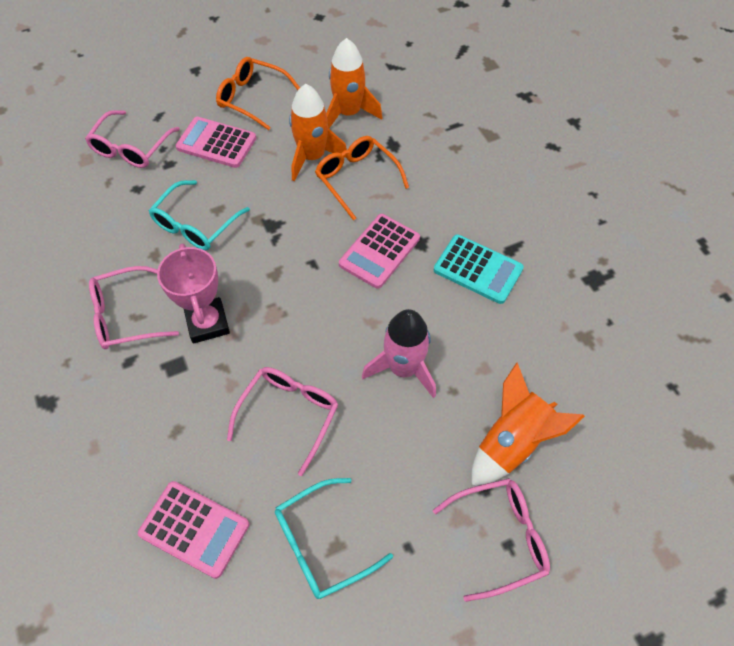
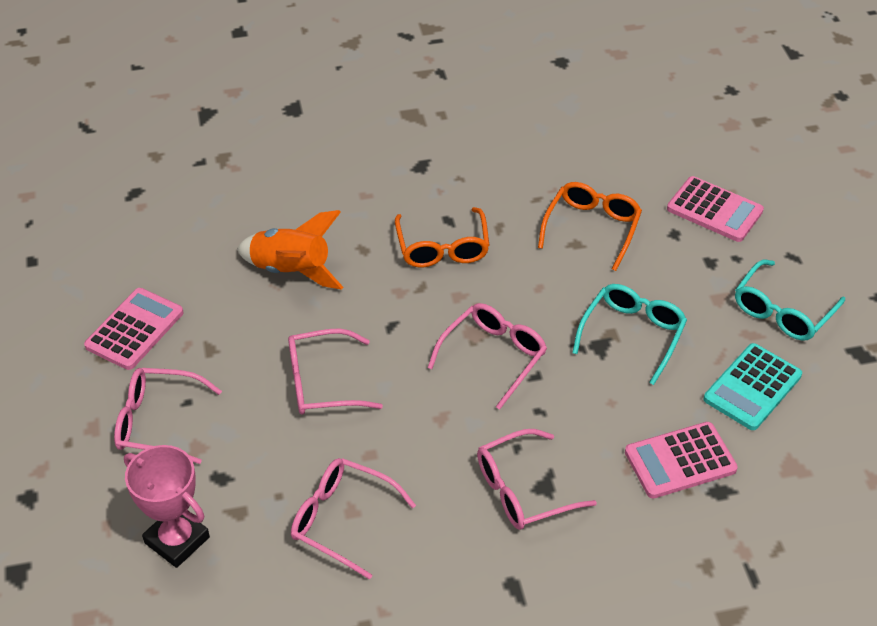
orange rocket: 3 -> 1
pink glasses: 4 -> 5
pink rocket: 1 -> 0

